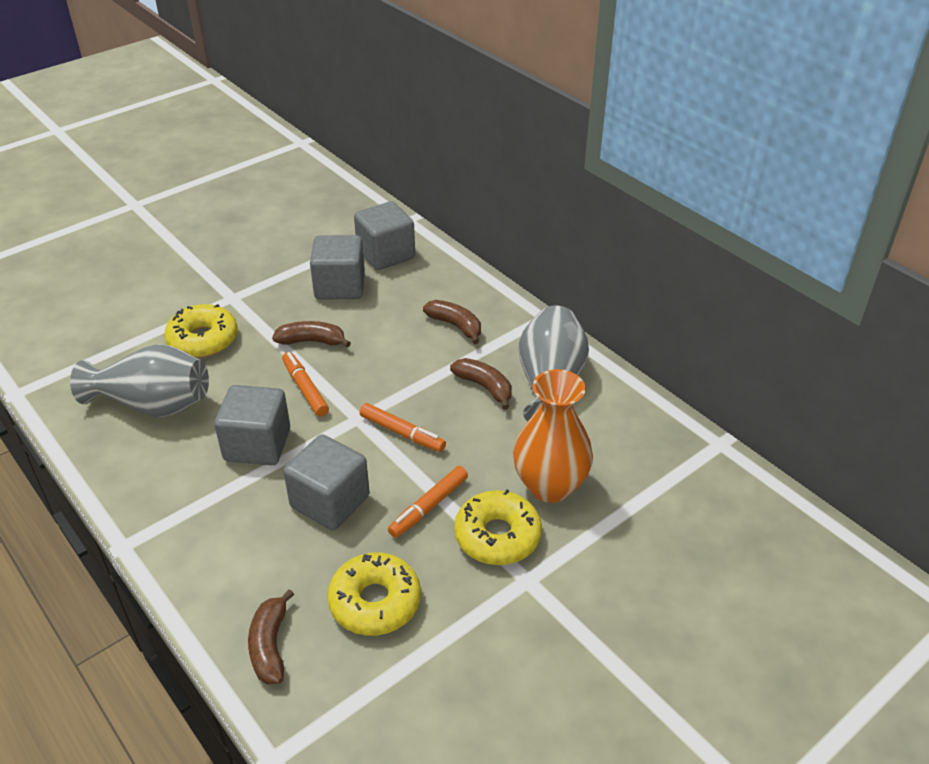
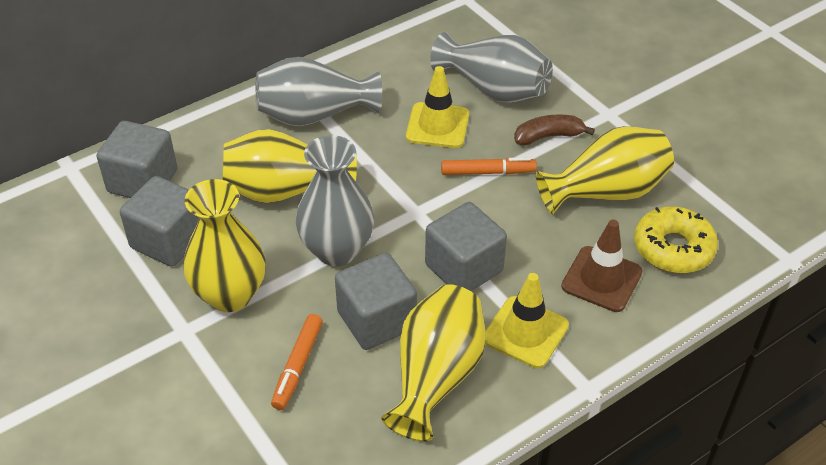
brown banana: 4 -> 1
brown traffic cone: 0 -> 1
grey vase: 2 -> 3
orange marker: 3 -> 2
orange vase: 1 -> 0
yellow donut: 3 -> 1
yellow traffic cone: 0 -> 2
yellow vase: 0 -> 4

